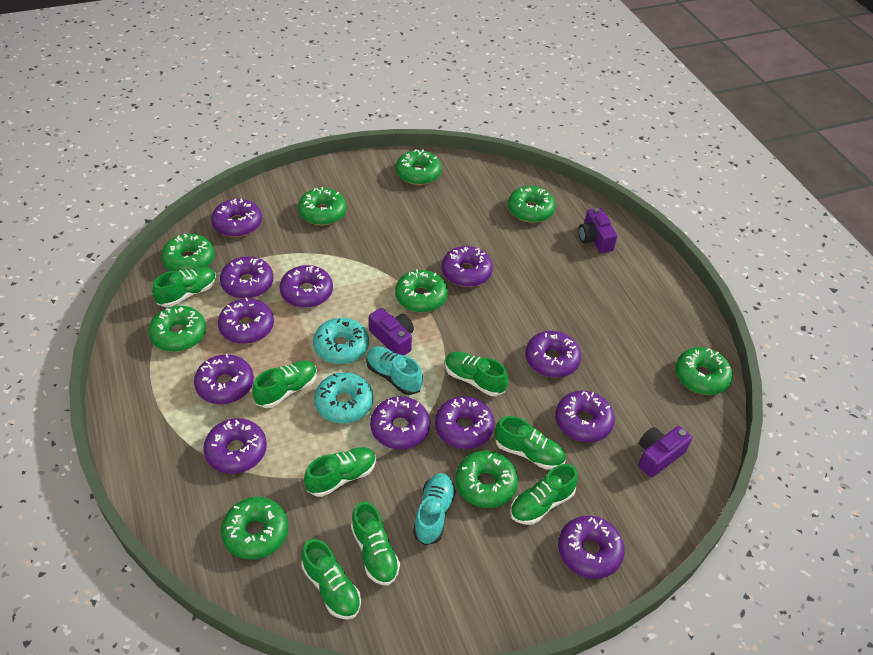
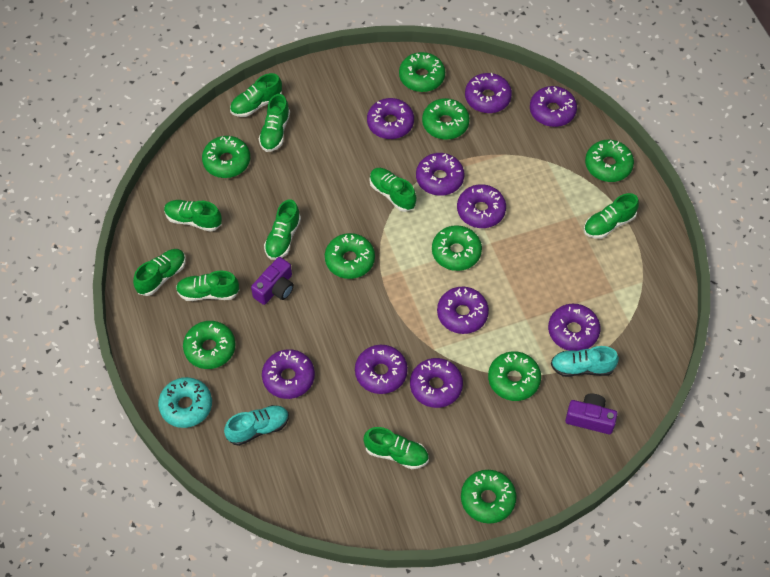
green shoe: 8 -> 9
purple camera: 3 -> 2
purple donut: 12 -> 10
turquoise donut: 2 -> 1

